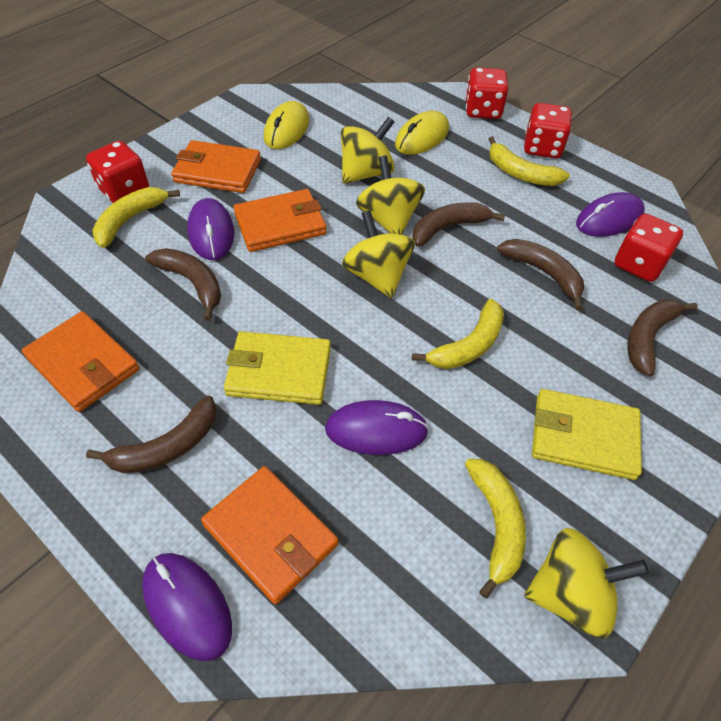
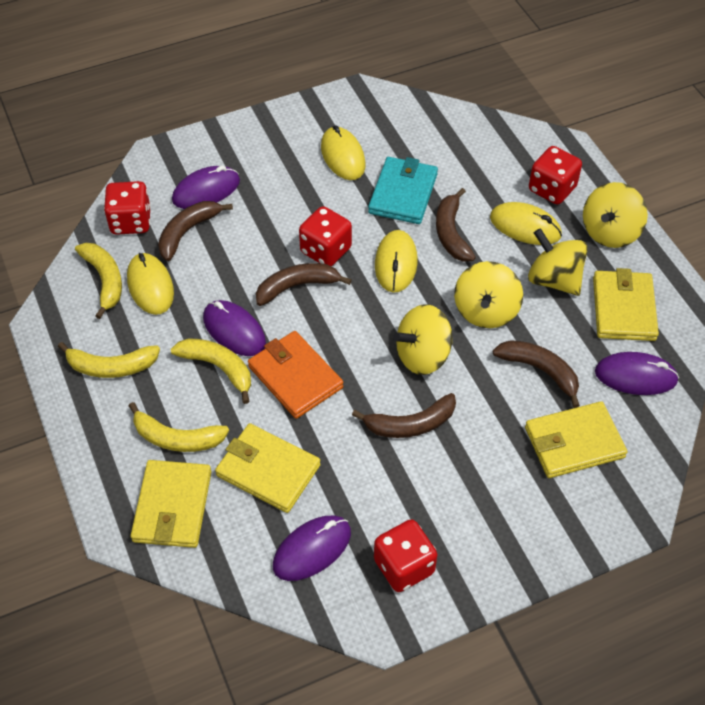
orange wallet: 4 -> 1
turquoise wallet: 0 -> 1
yellow mouse: 2 -> 4
yellow wallet: 2 -> 4

